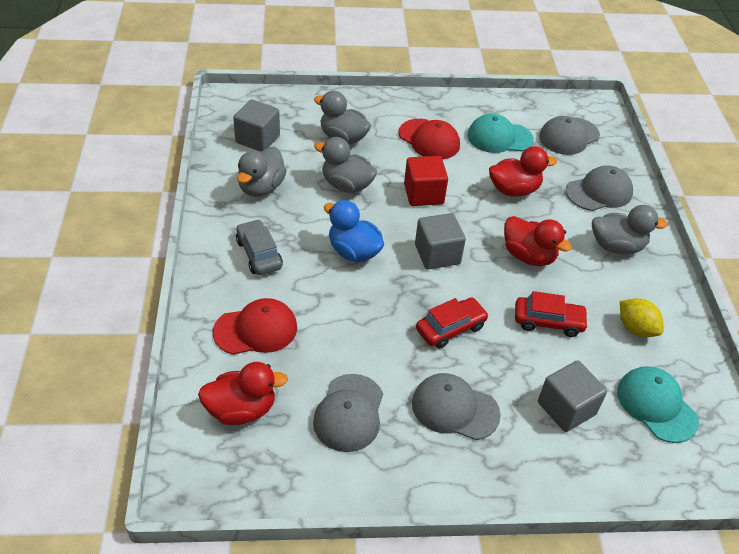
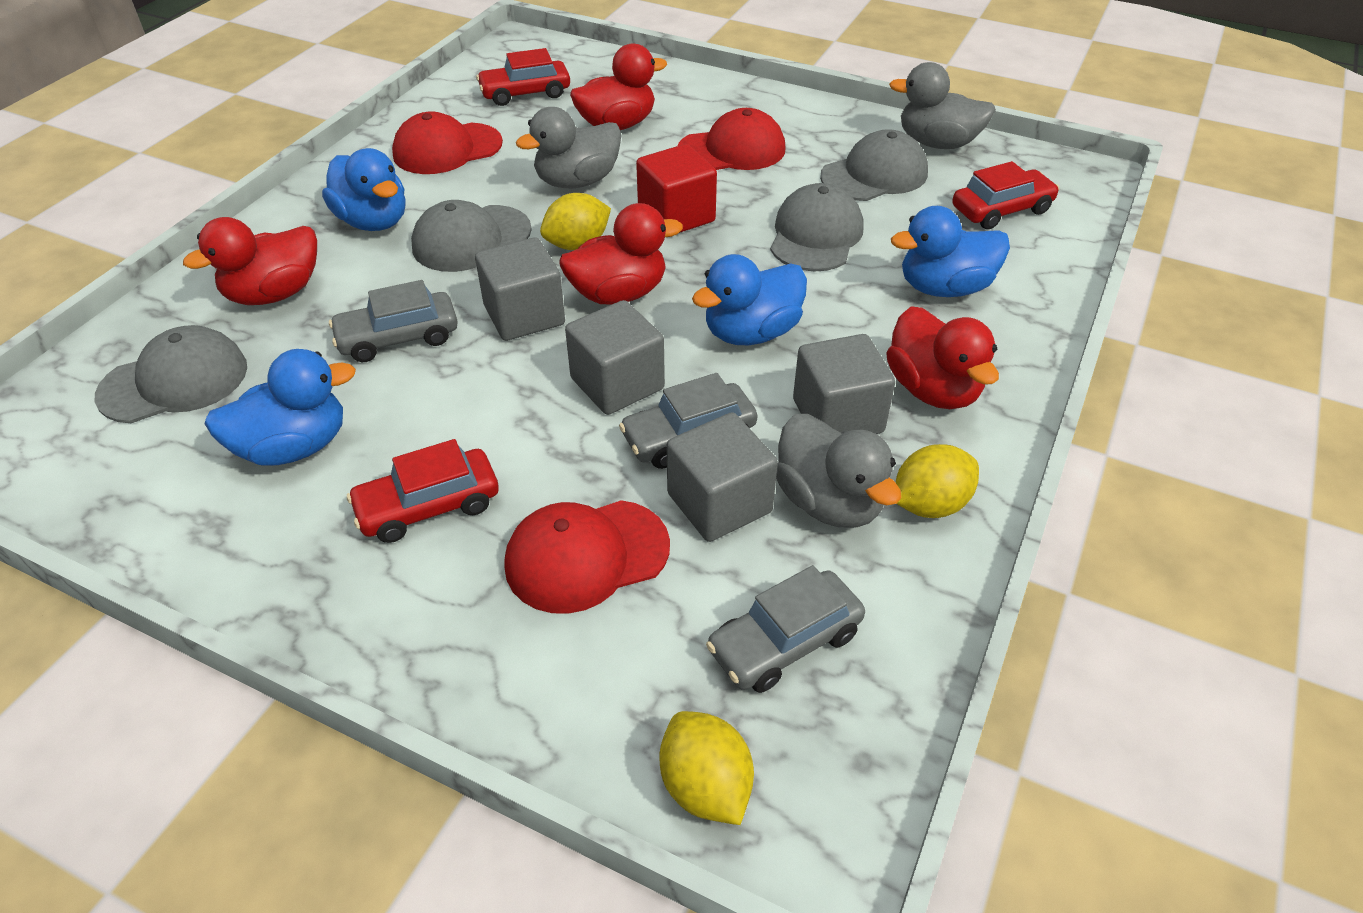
blue duck: 1 -> 4
grey car: 1 -> 3
grey cube: 3 -> 4
grey duck: 4 -> 3
red cap: 2 -> 3
red car: 2 -> 3
red duck: 3 -> 4
turquoise cap: 2 -> 0
yellow lemon: 1 -> 3

